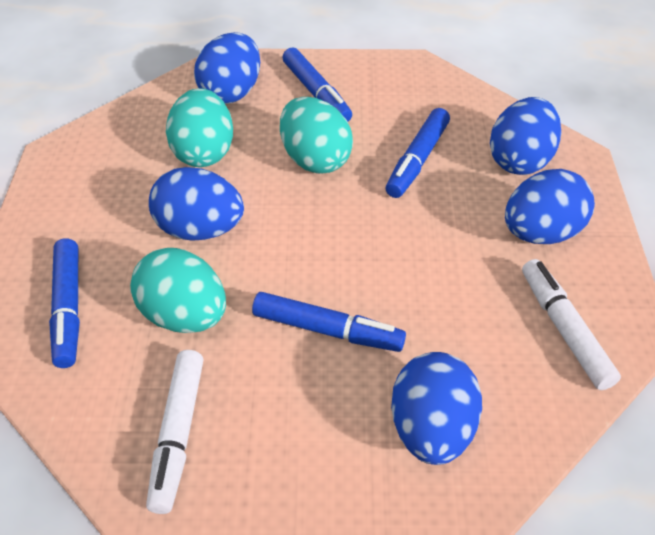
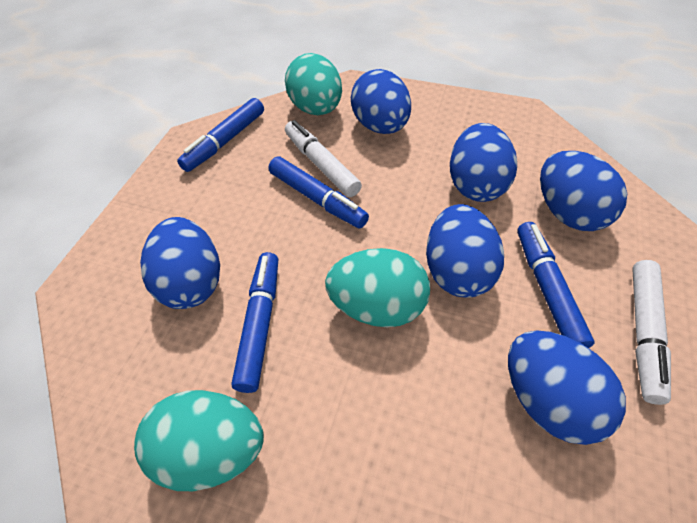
blue egg: 5 -> 6

